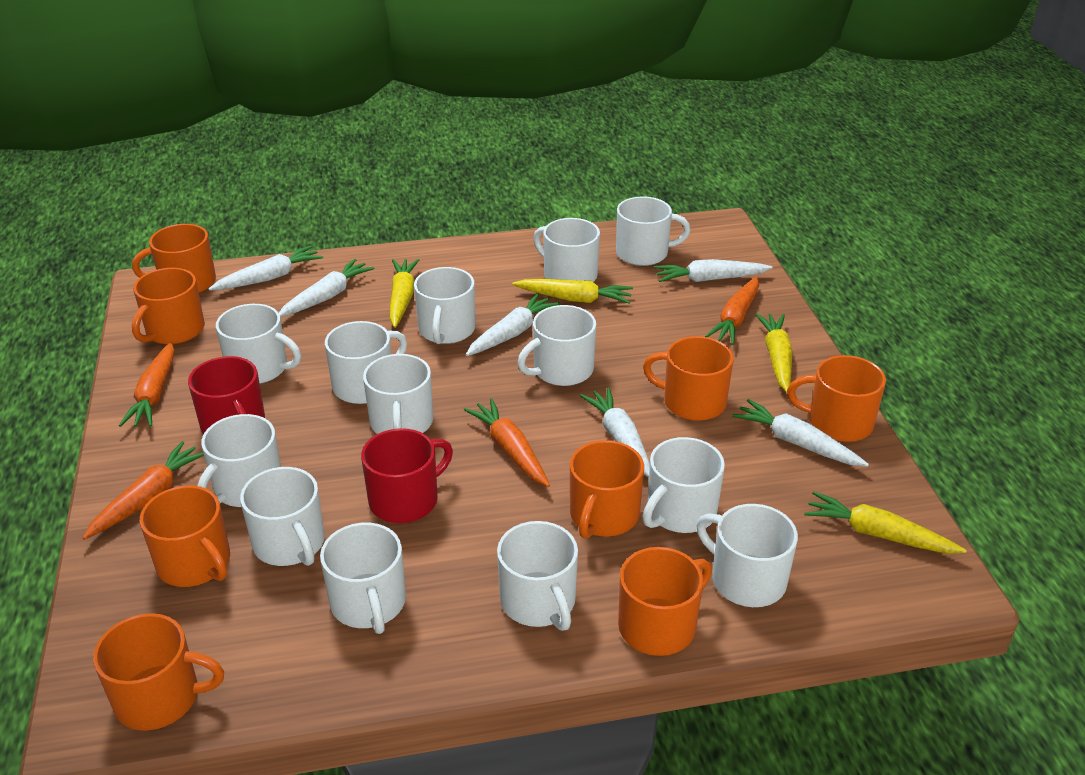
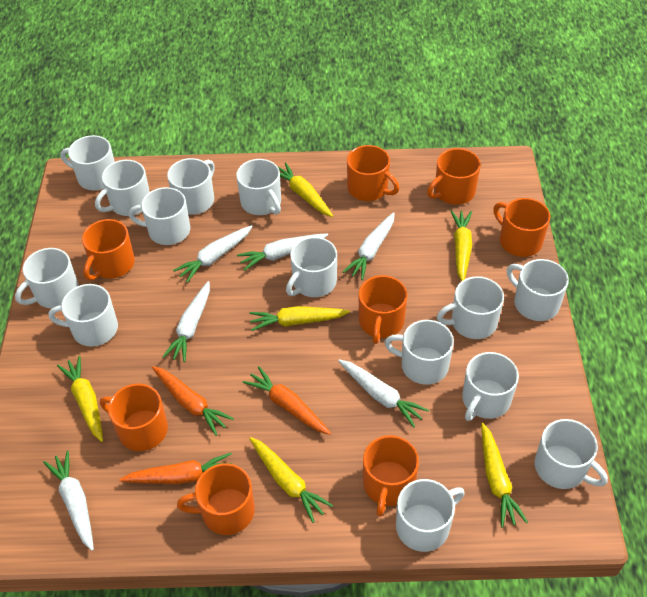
orange carrot: 4 -> 3
red mug: 2 -> 0
white mug: 13 -> 14
yellow carrot: 4 -> 6

